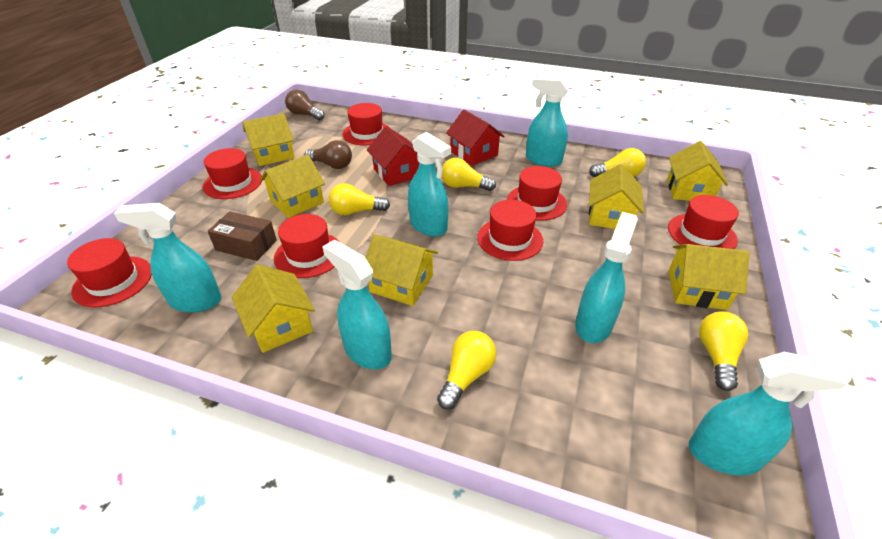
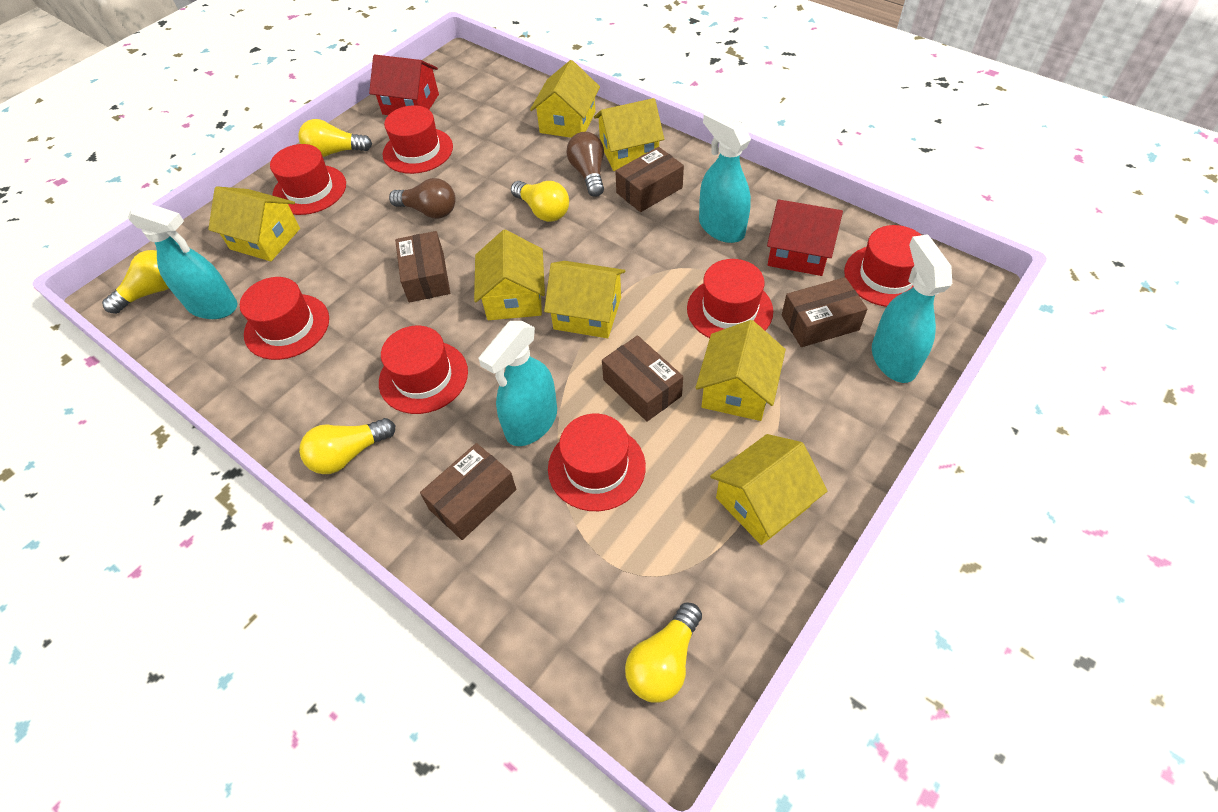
brown box: 1 -> 5
turquoise spray bottle: 6 -> 4

